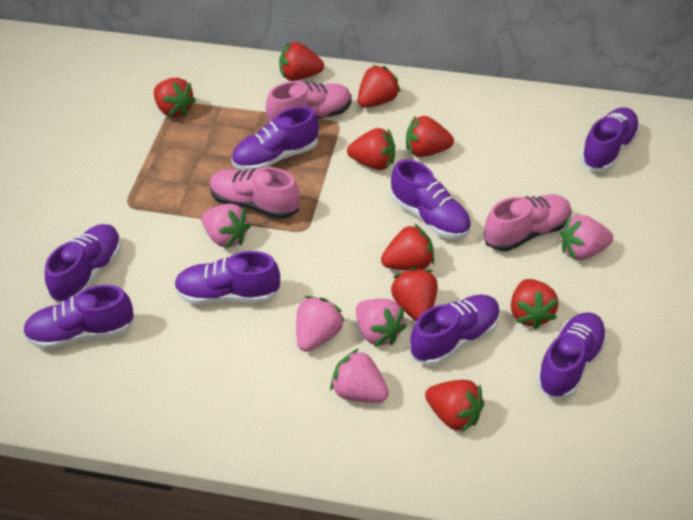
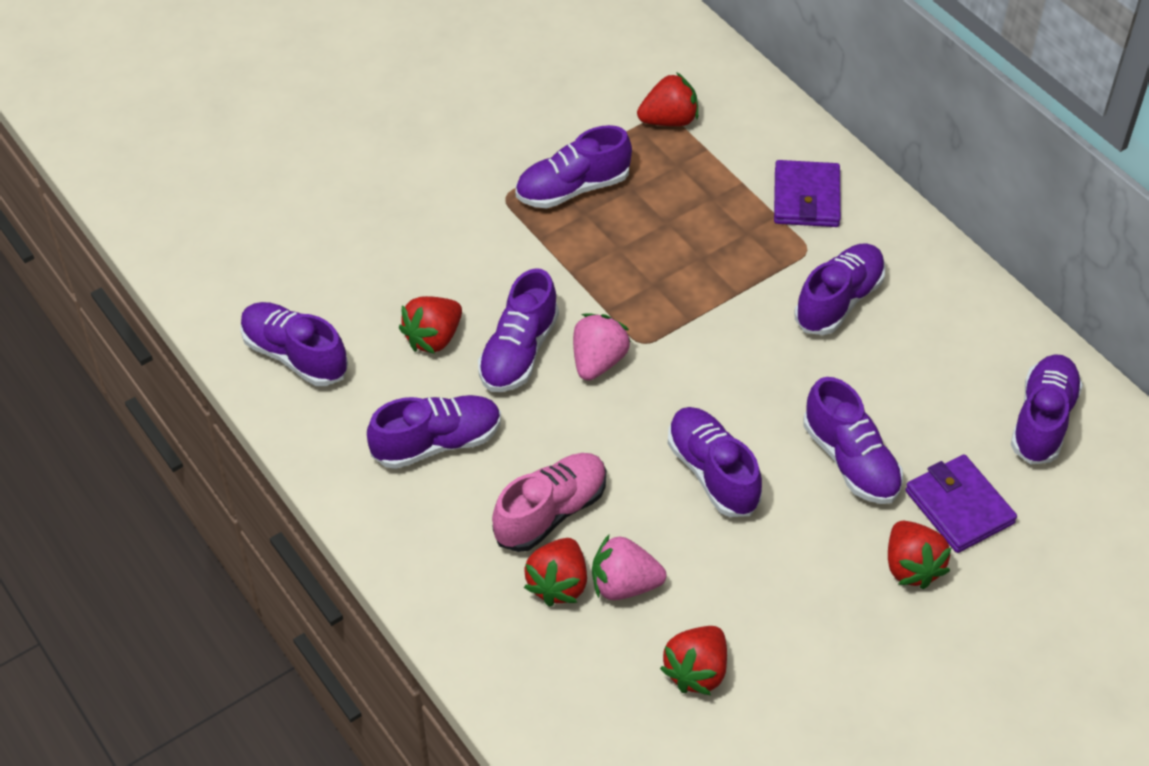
pink shoe: 3 -> 1
pink strawberry: 5 -> 2
purple wallet: 0 -> 2
red strawberry: 9 -> 5

